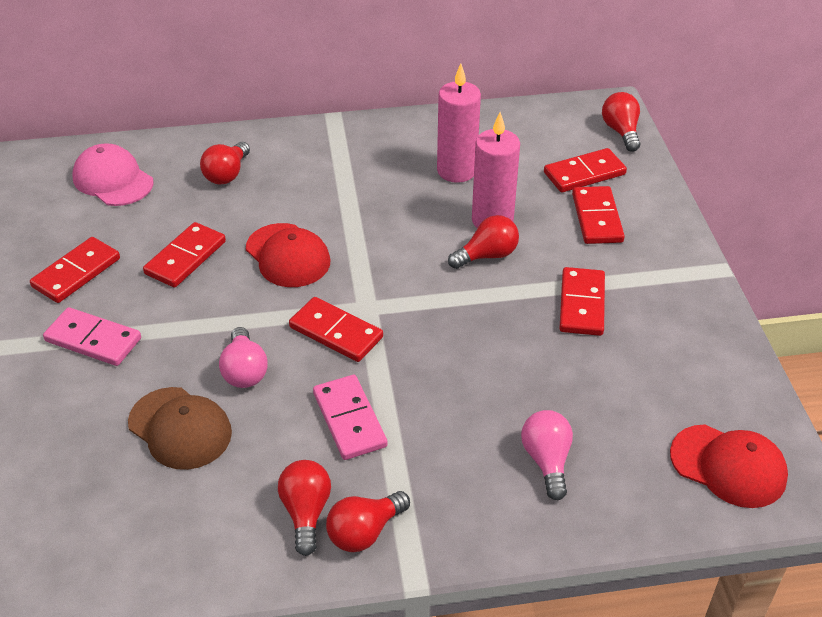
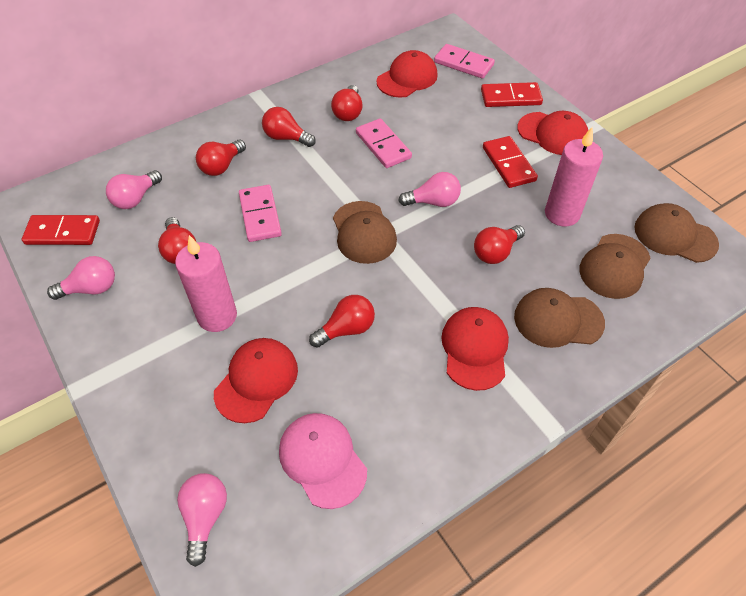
brown cap: 1 -> 4
pink domino: 2 -> 3
pink light bulb: 2 -> 4
red cap: 2 -> 4
red domino: 6 -> 3
red light bulb: 5 -> 6

